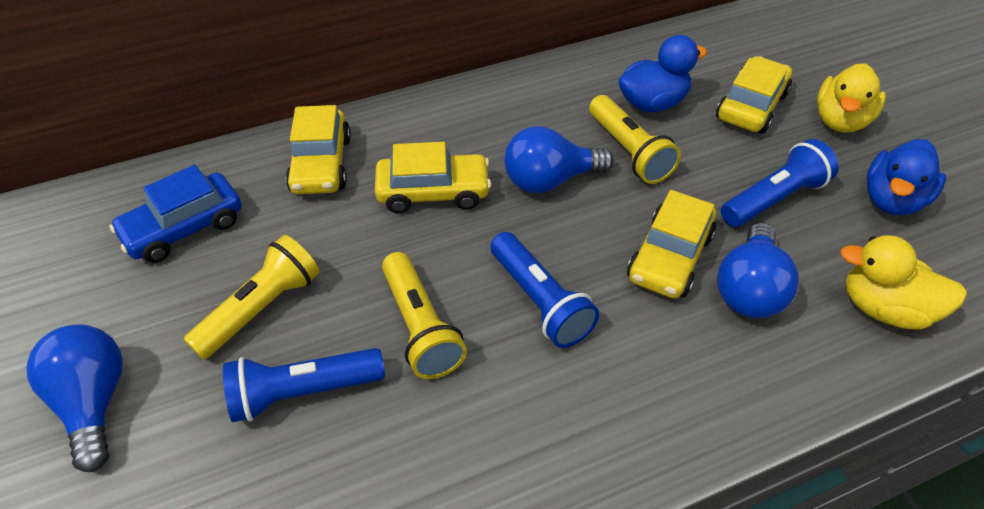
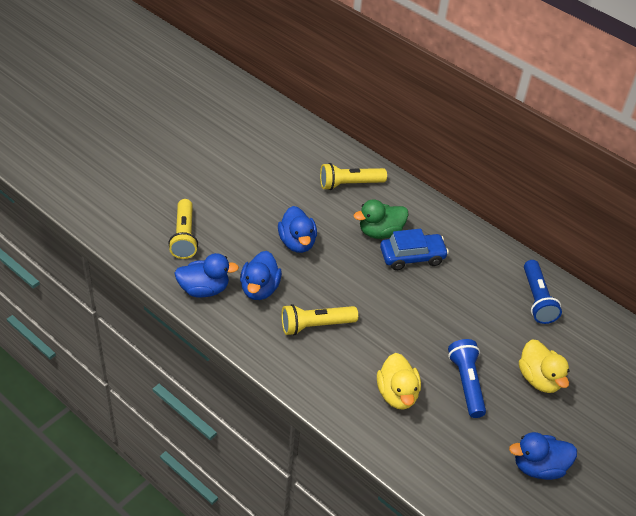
blue duck: 2 -> 4
blue flashlight: 3 -> 2
blue light bulb: 3 -> 0
green duck: 0 -> 1
yellow car: 4 -> 0

